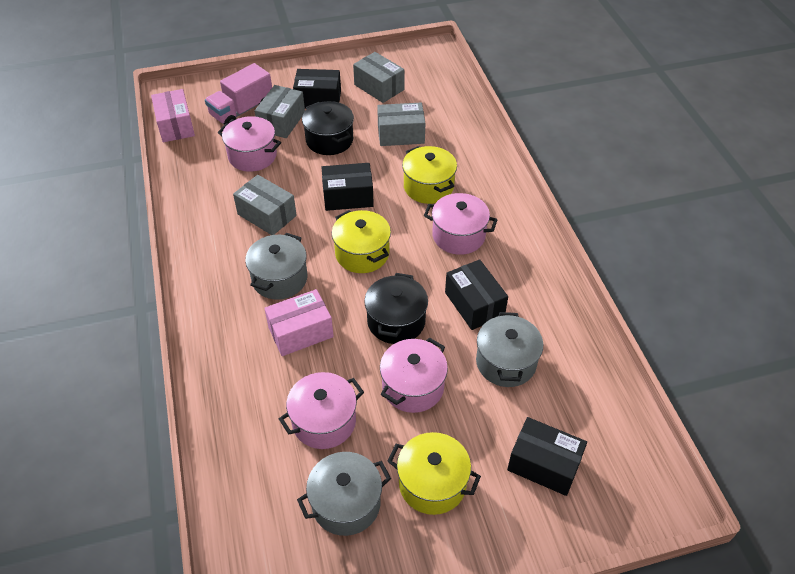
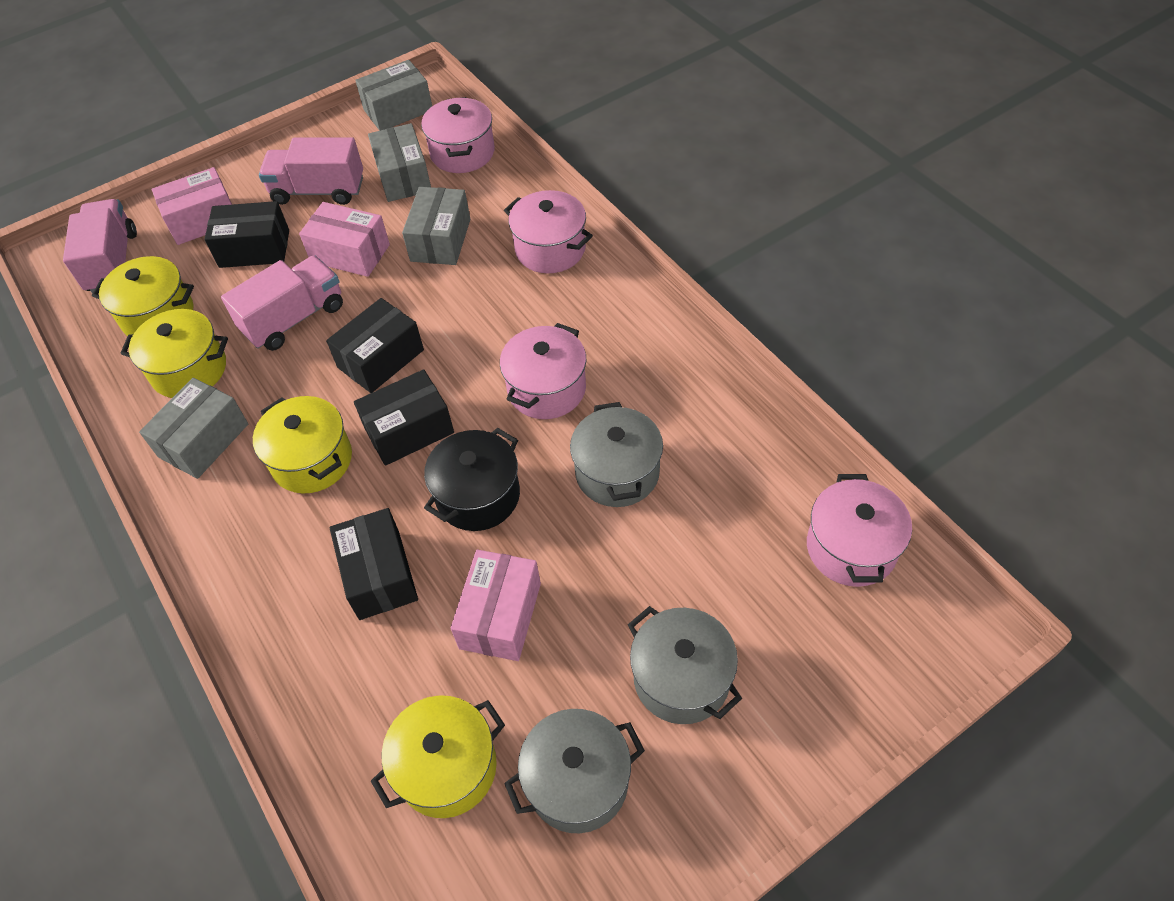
black pot: 2 -> 1
pink box: 2 -> 3
pink truck: 1 -> 3
yellow pot: 3 -> 4

